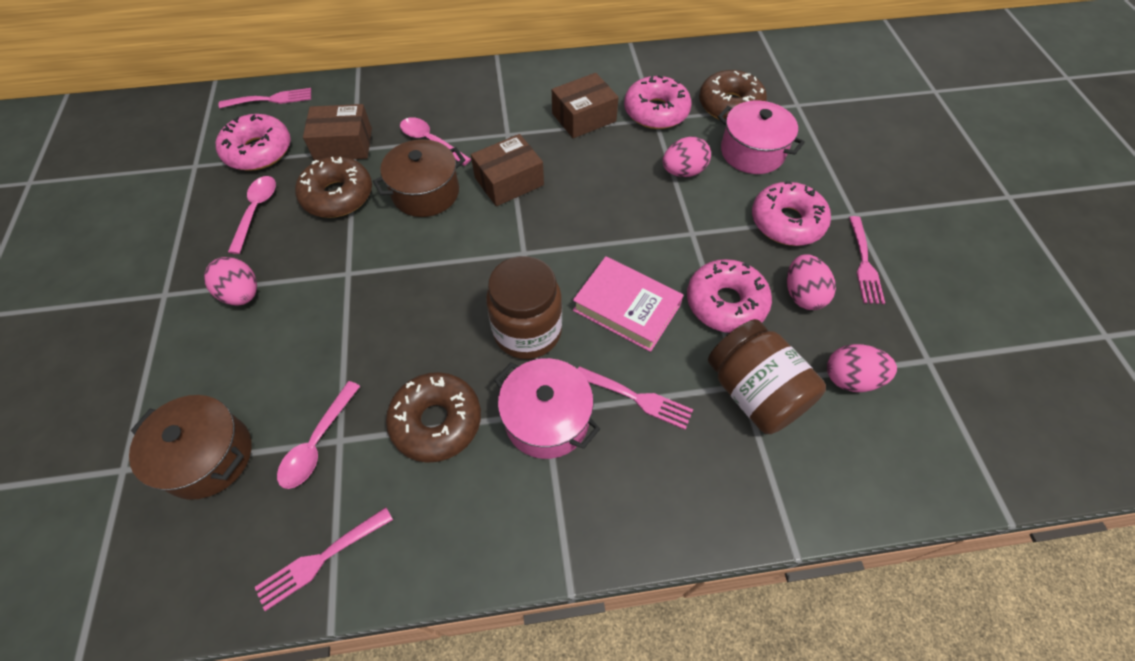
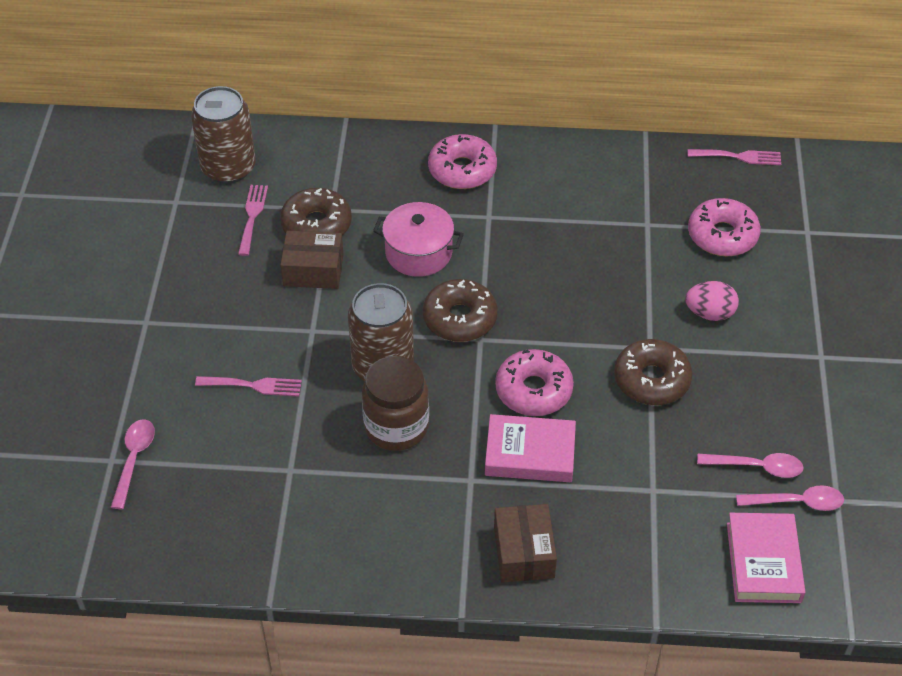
brown box: 3 -> 2
brown can: 0 -> 2
brown jar: 2 -> 1
brown pot: 2 -> 0
pink book: 1 -> 2
pink donut: 4 -> 3
pink egg: 4 -> 1
pink fork: 4 -> 3
pink pot: 2 -> 1

